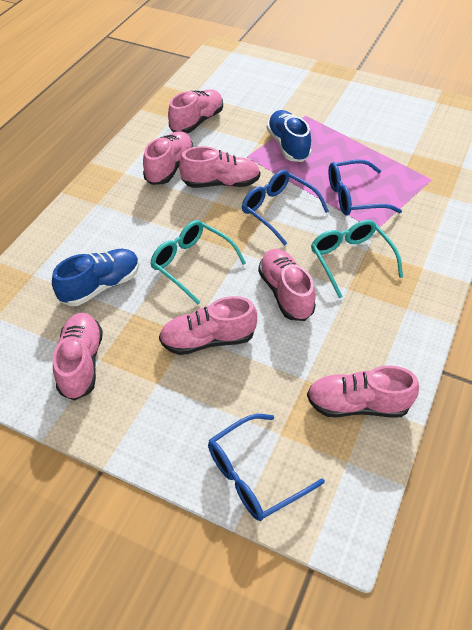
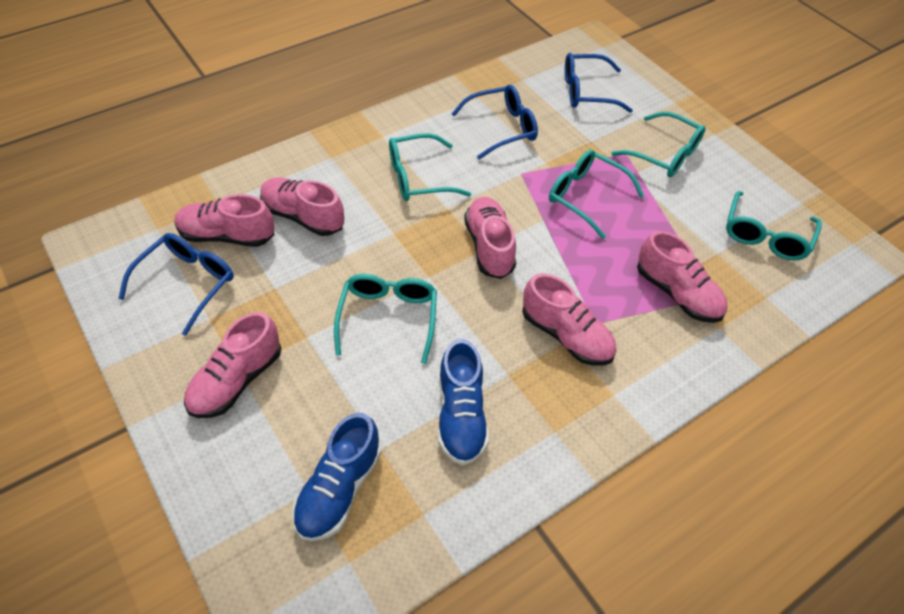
pink shoe: 7 -> 6
turquoise glasses: 2 -> 5

